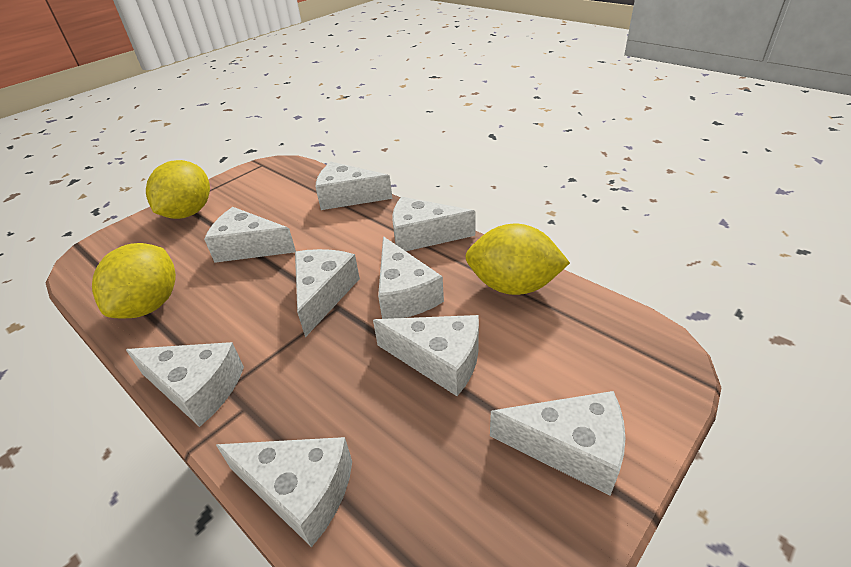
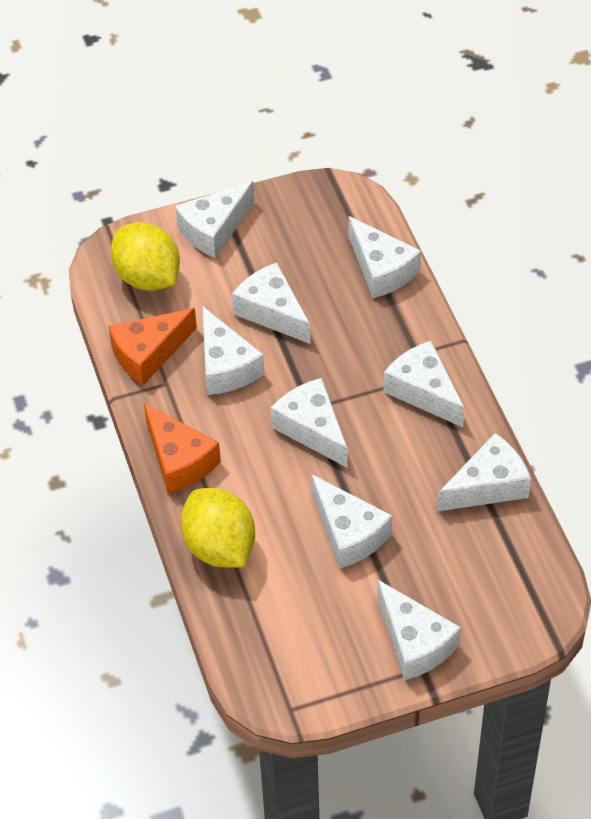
orange cheese: 0 -> 2
yellow lemon: 3 -> 2

